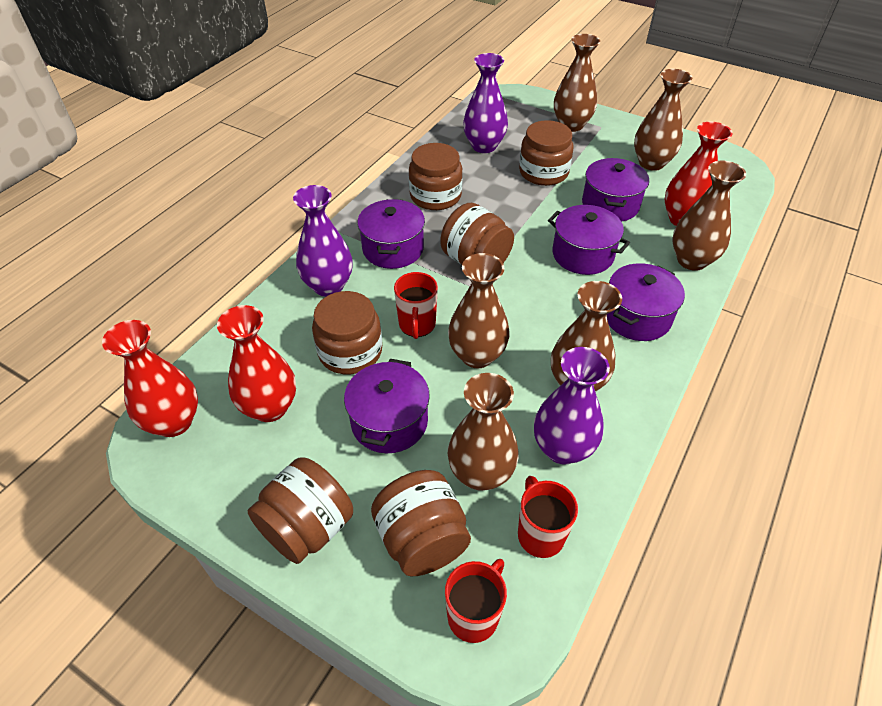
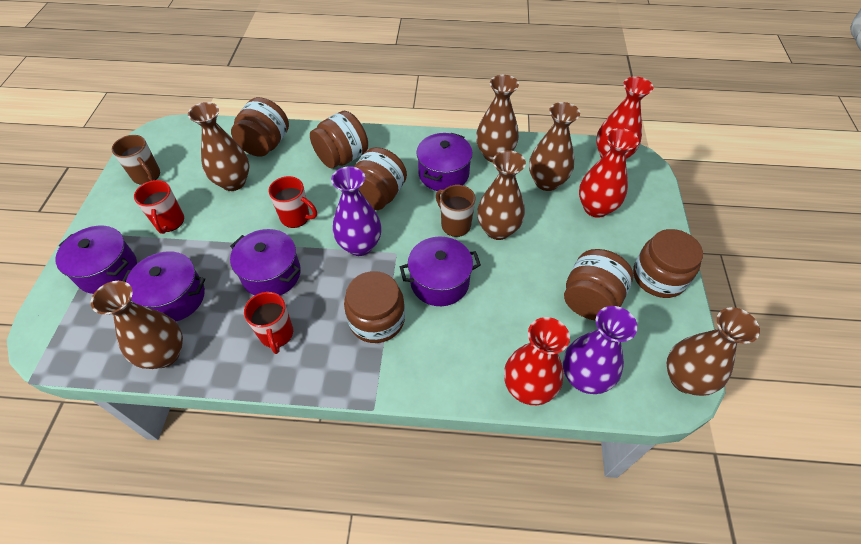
brown mug: 0 -> 2
purple vase: 3 -> 2

